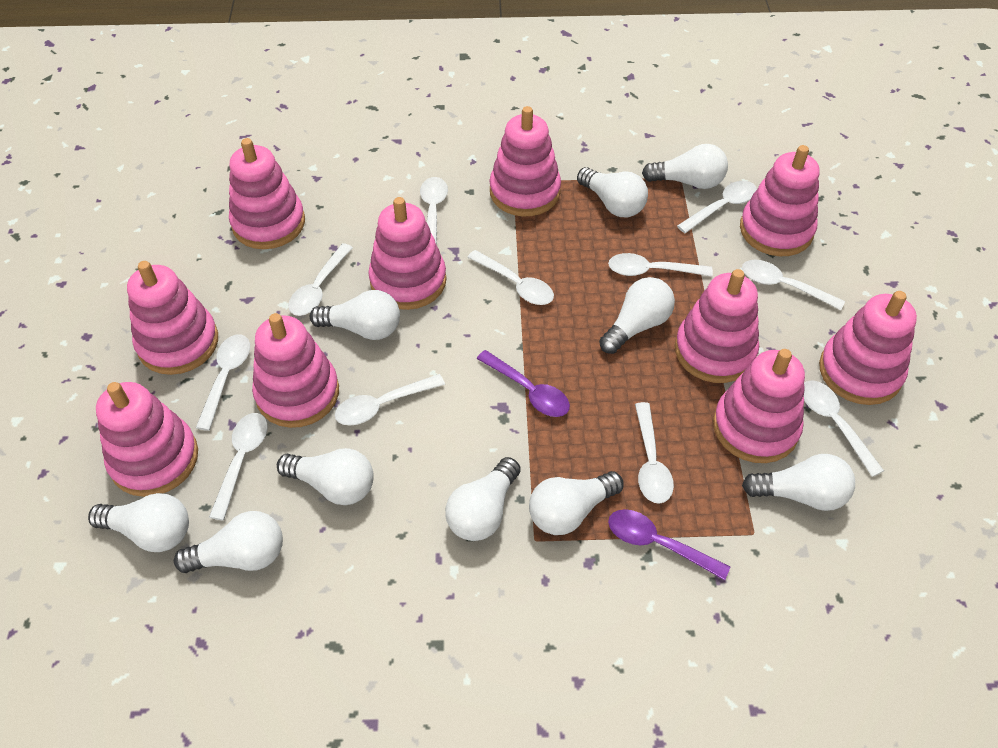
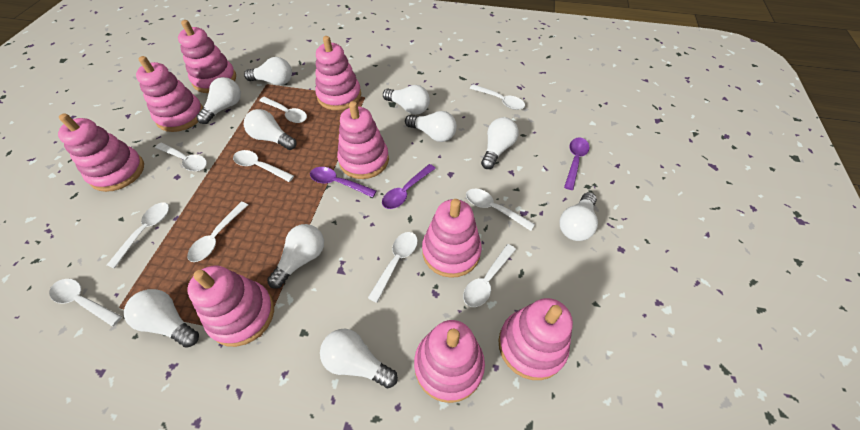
pink stacking toy: 10 -> 9
purple spoon: 2 -> 3
white spoon: 11 -> 10

